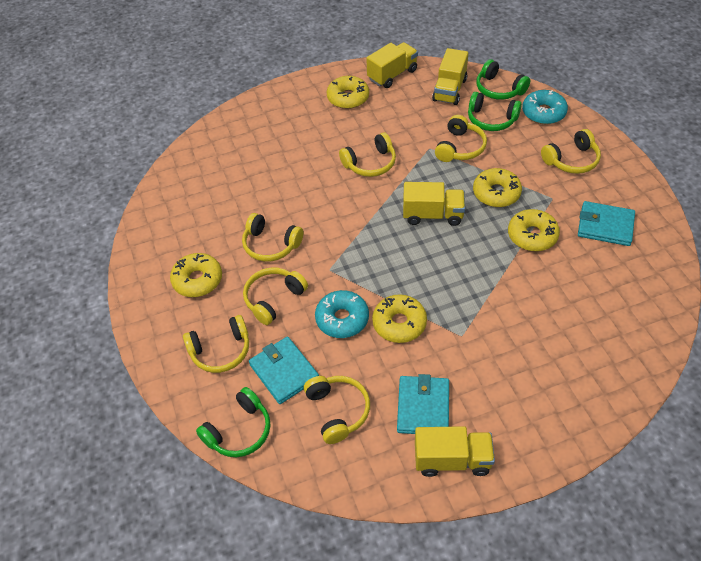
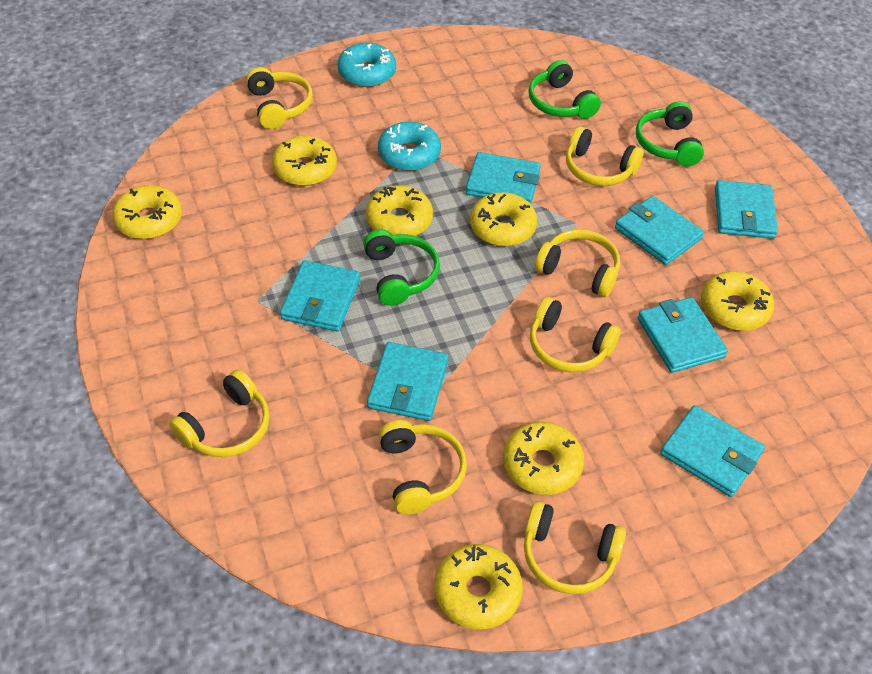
turquoise wallet: 3 -> 7
yellow donut: 5 -> 7
yellow truck: 4 -> 0

